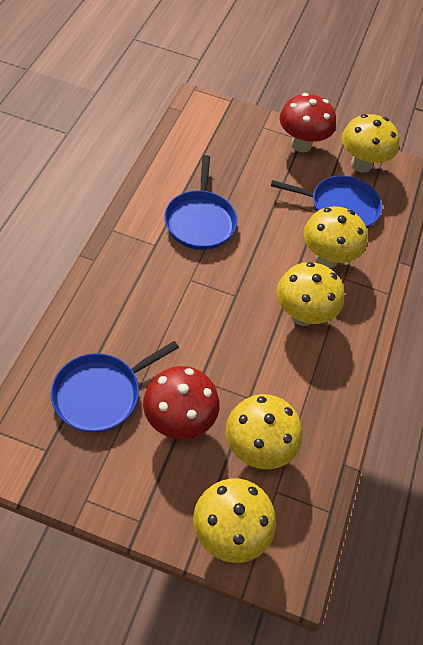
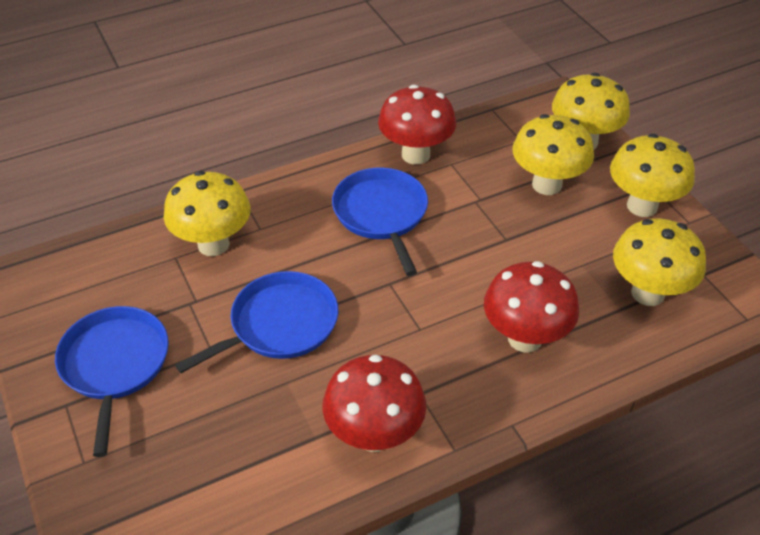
red mushroom: 2 -> 3

